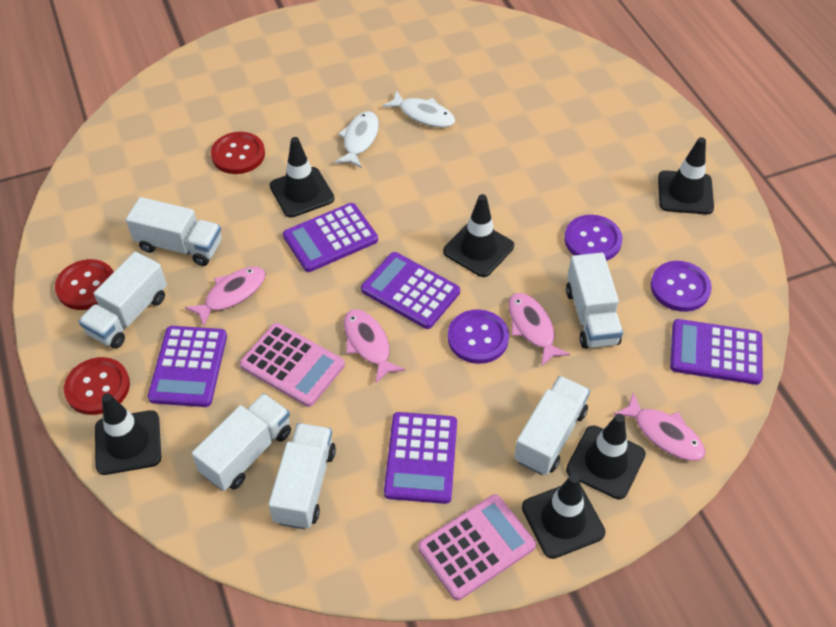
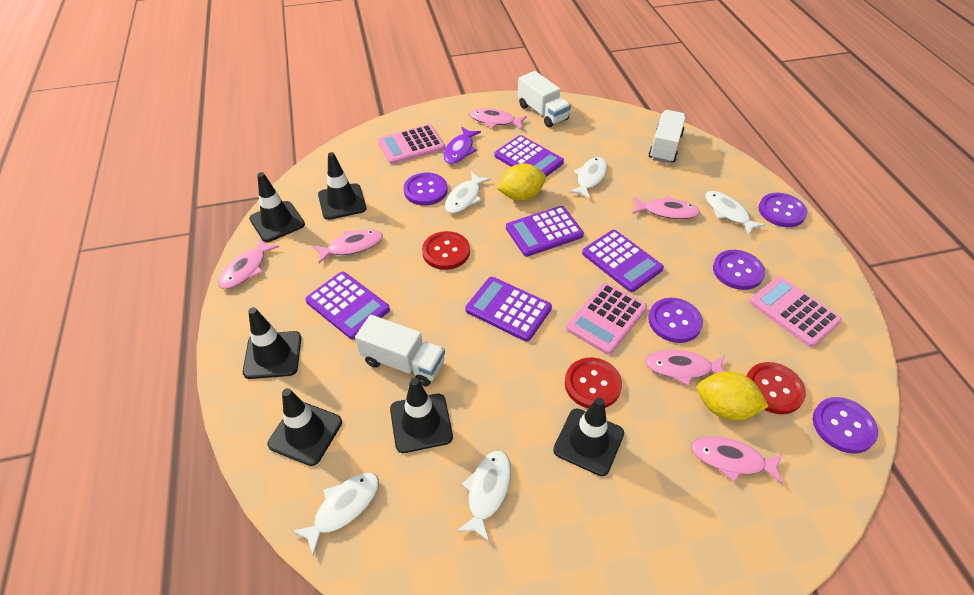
pink calculator: 2 -> 3
pink fish: 4 -> 6
purple button: 3 -> 5
purple fish: 0 -> 1
white fish: 2 -> 5
white truck: 6 -> 3
yellow lemon: 0 -> 2

